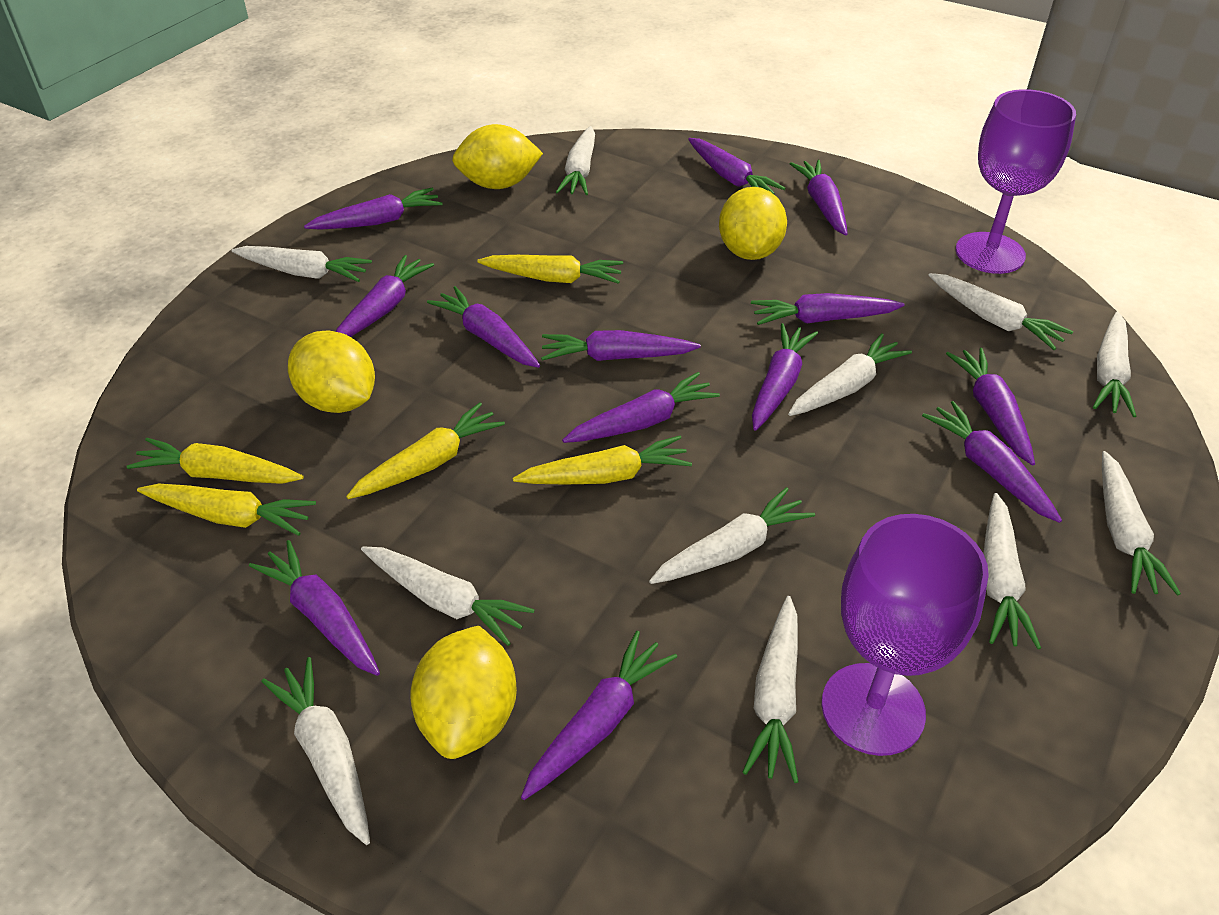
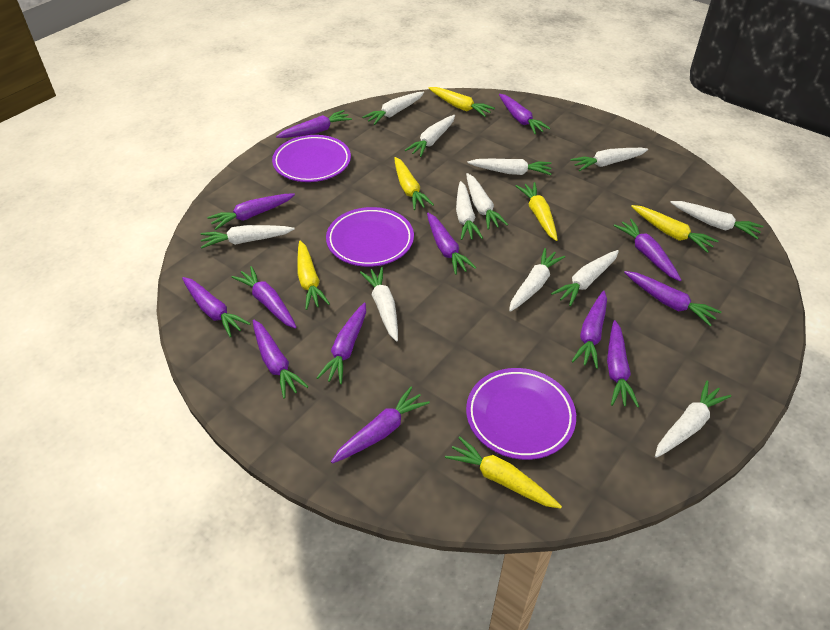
purple goblet: 2 -> 0
purple plate: 0 -> 3
white carrot: 11 -> 12
yellow carrot: 5 -> 6
yellow lemon: 4 -> 0

